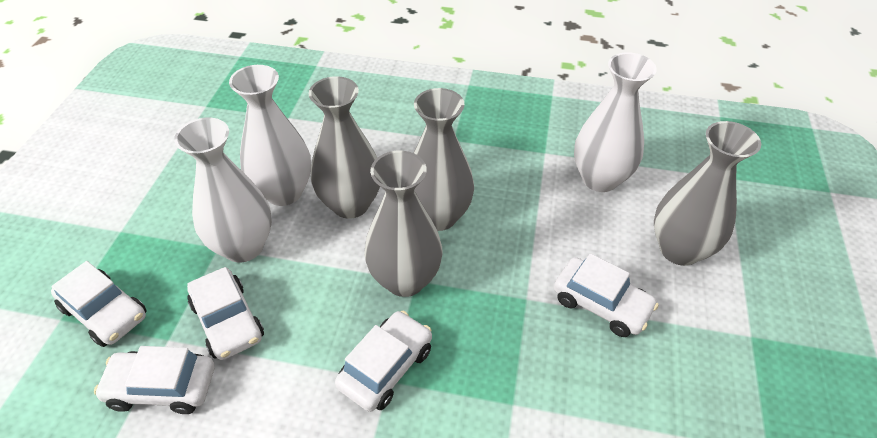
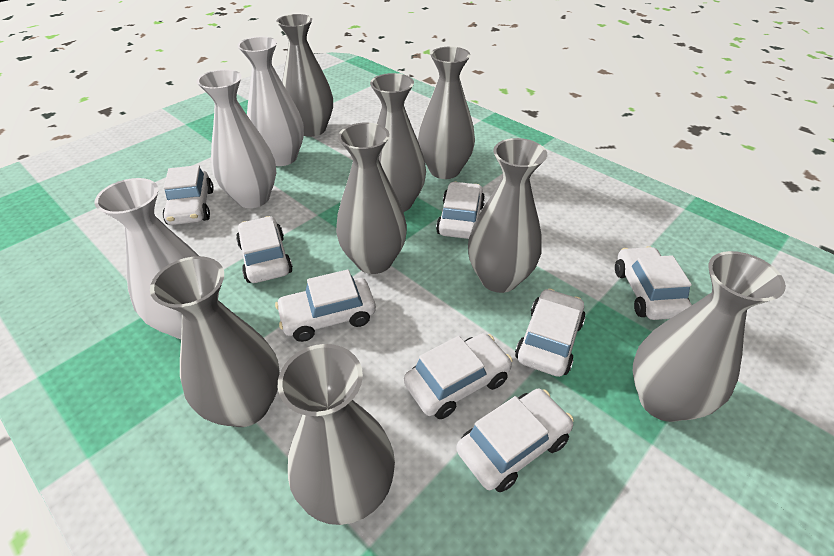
grey vase: 4 -> 8
white car: 5 -> 8

